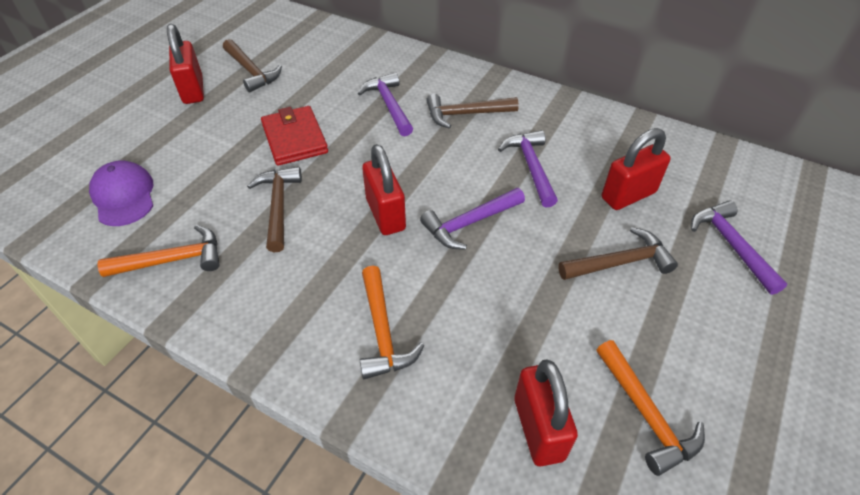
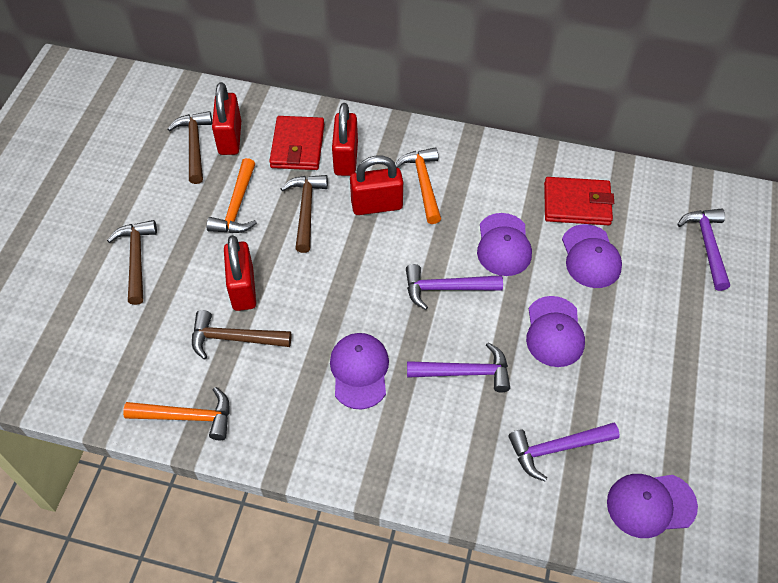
purple cap: 1 -> 5
red wallet: 1 -> 2

